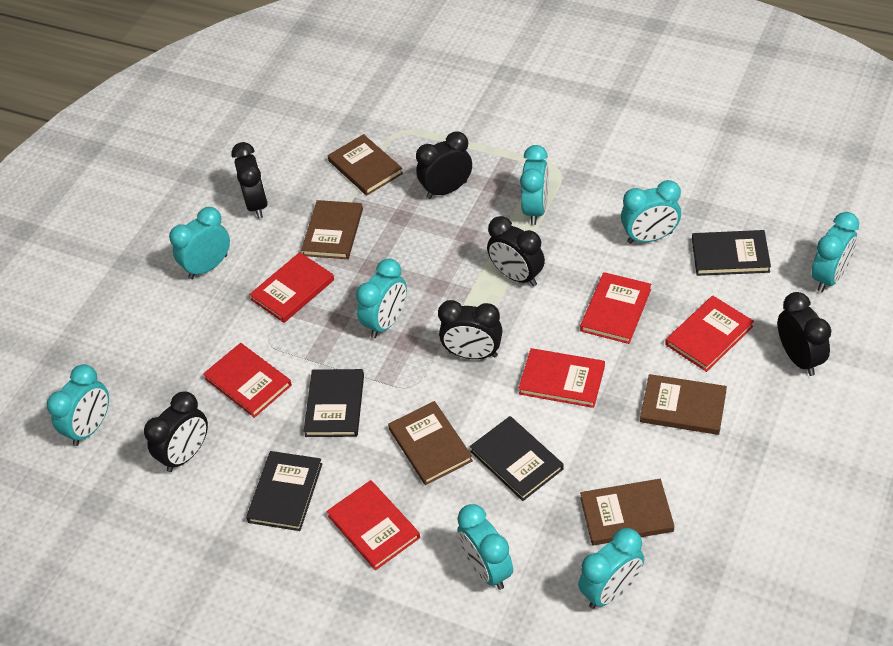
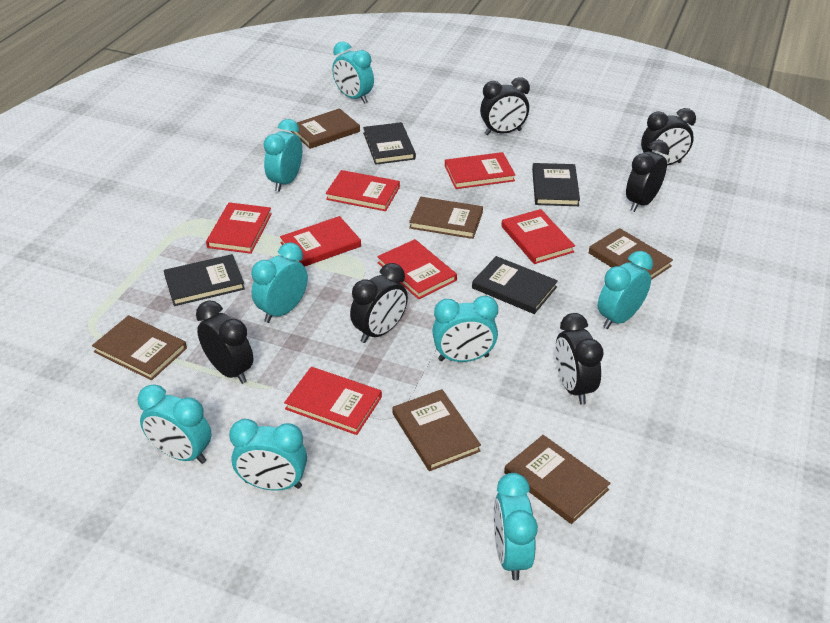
brown book: 5 -> 6
red book: 6 -> 7

